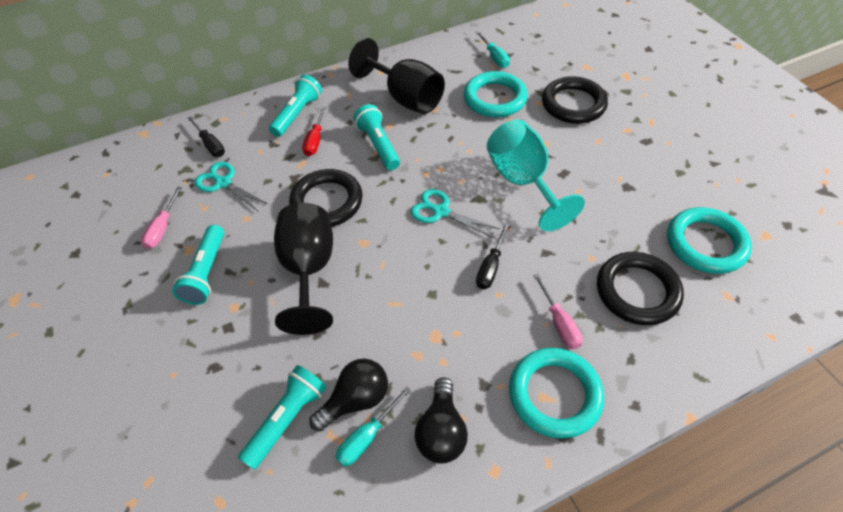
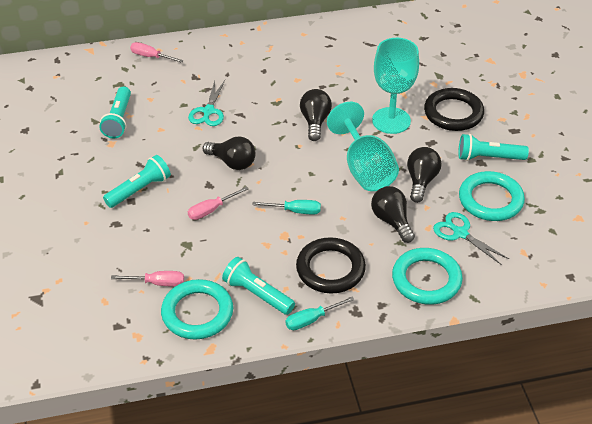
black goblet: 2 -> 0
black light bulb: 2 -> 4
black ring: 3 -> 2
black screwdriver: 2 -> 0
pink screwdriver: 2 -> 3
red screwdriver: 1 -> 0
turquoise goblet: 1 -> 2

